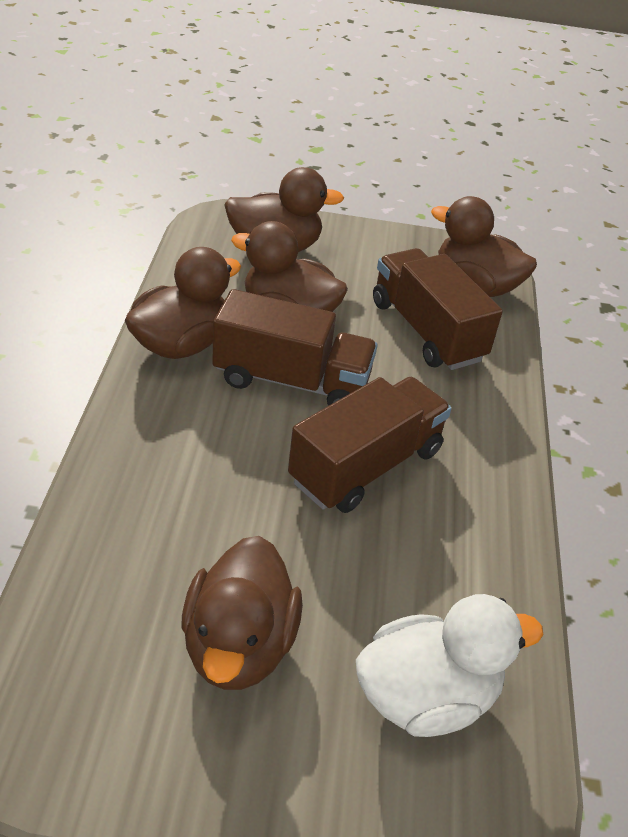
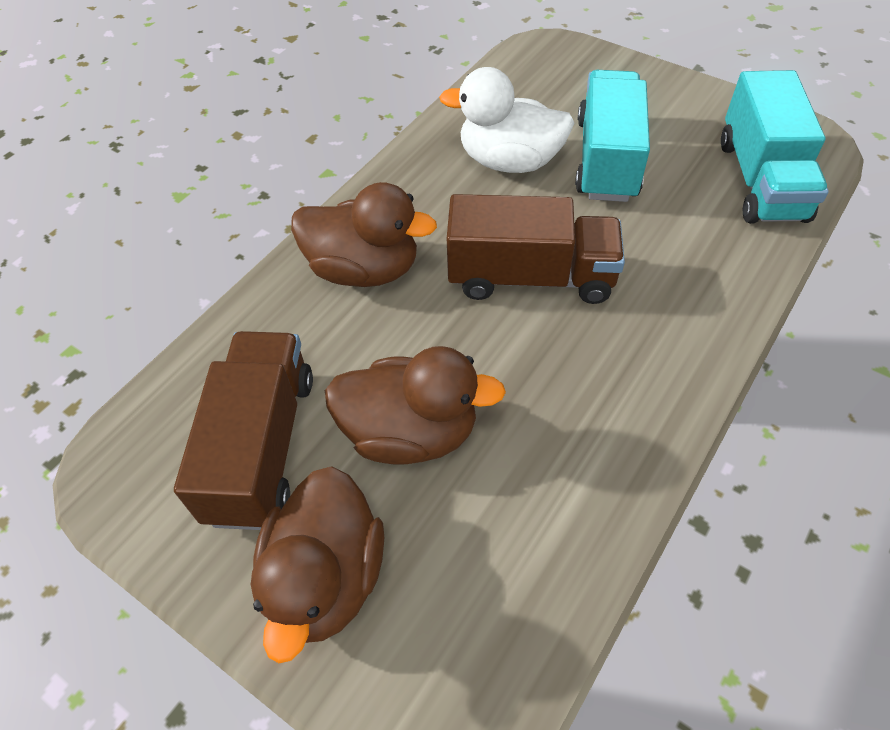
brown duck: 5 -> 3
brown truck: 3 -> 2
turquoise truck: 0 -> 2

